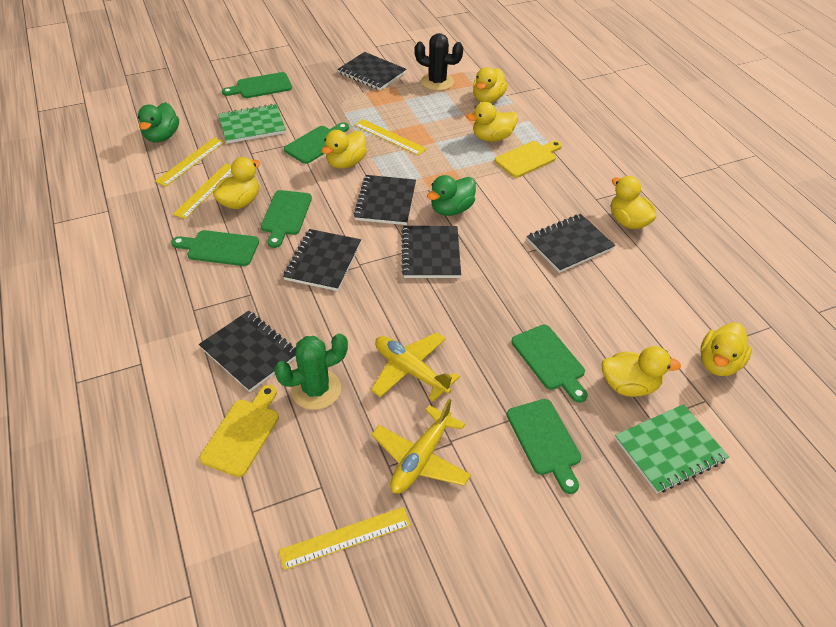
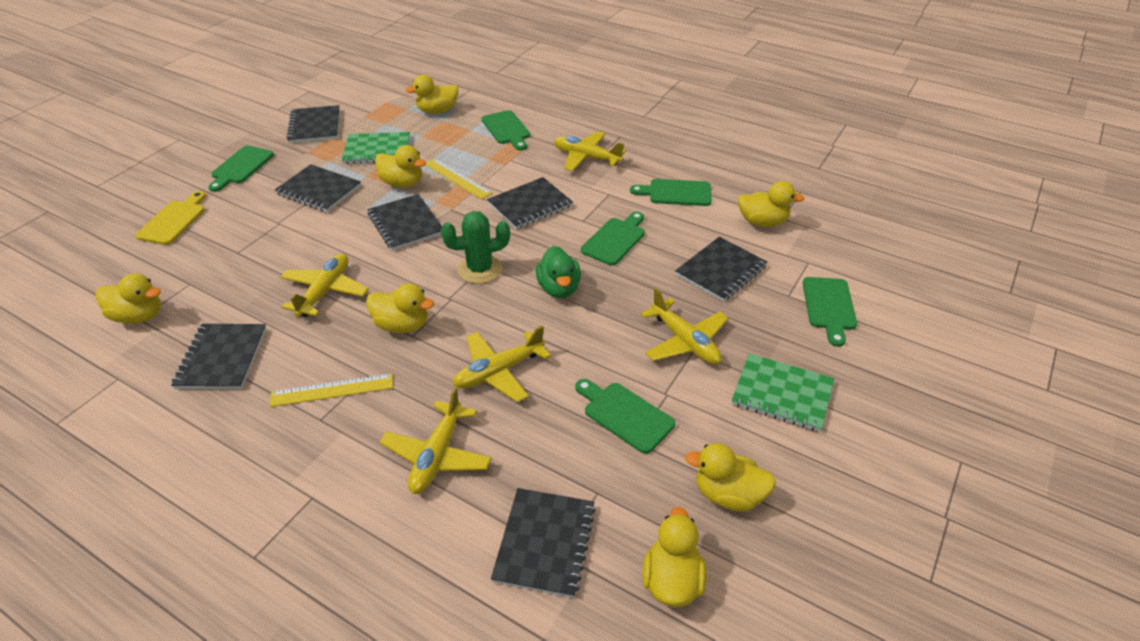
black cactus: 1 -> 0
black notebook: 6 -> 7
green duck: 2 -> 1
yellow cutting board: 2 -> 1
yellow plane: 2 -> 5
yellow ruler: 4 -> 2

